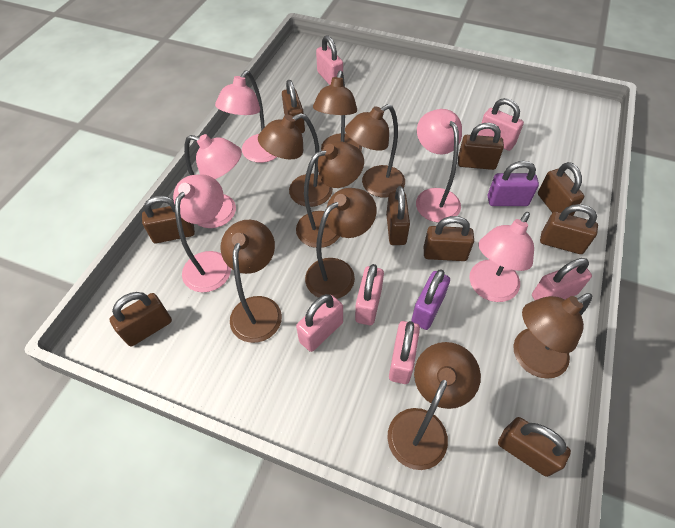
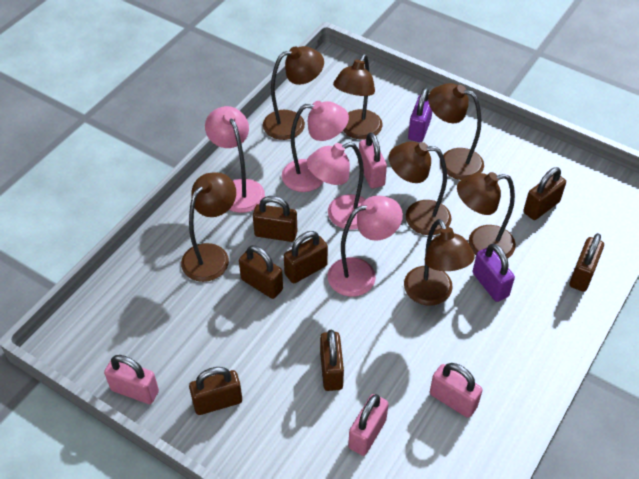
brown lamp: 8 -> 7
brown padlock: 9 -> 7
pink lamp: 5 -> 4
pink padlock: 6 -> 4

